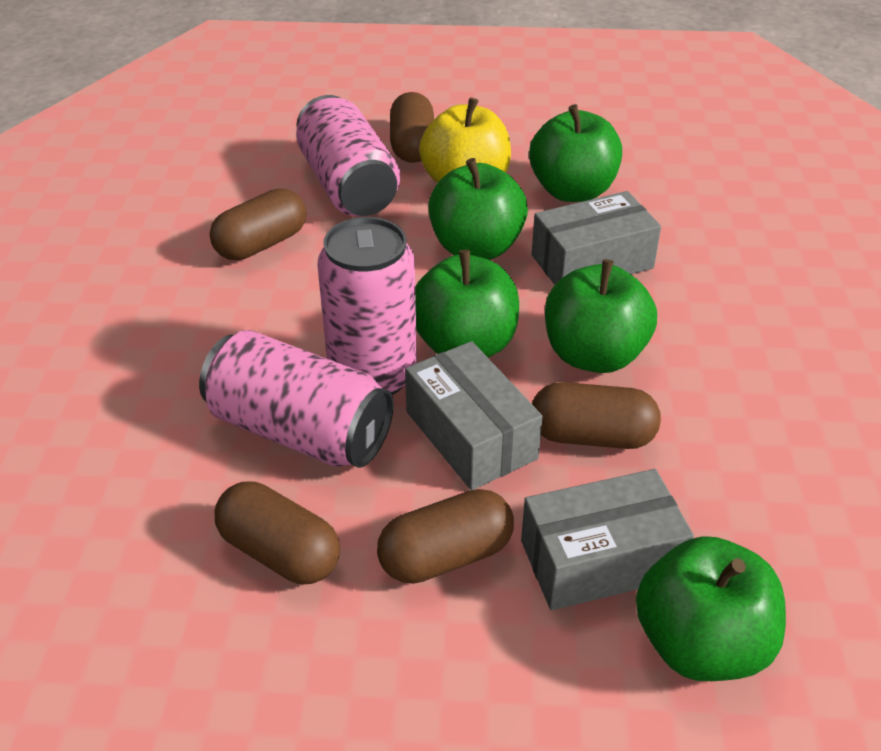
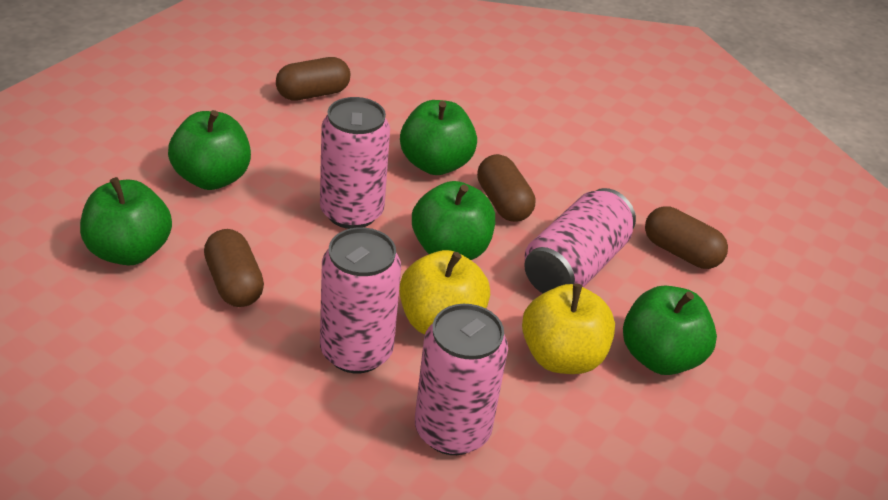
brown capsule: 5 -> 4
grey box: 3 -> 0
pink can: 3 -> 4
yellow apple: 1 -> 2

